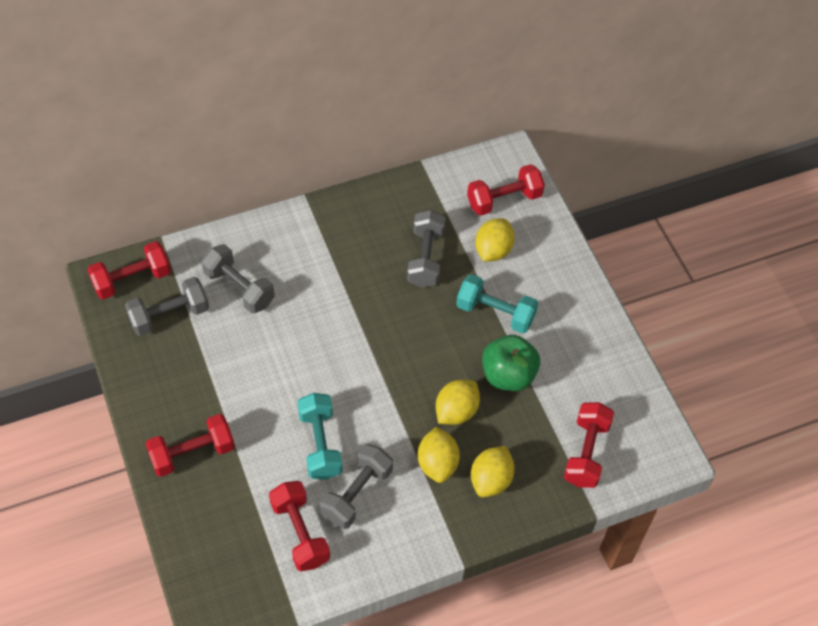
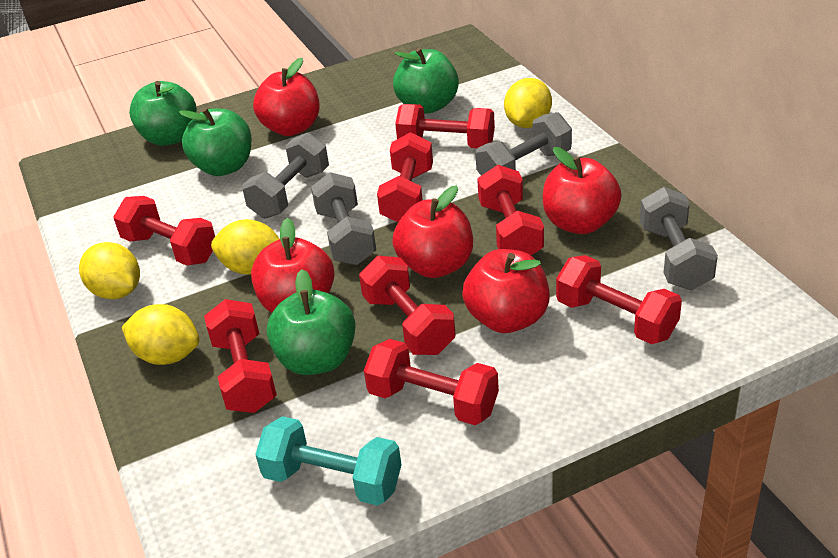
green apple: 1 -> 4
red apple: 0 -> 5
red dumbbell: 5 -> 8
turquoise dumbbell: 2 -> 1

